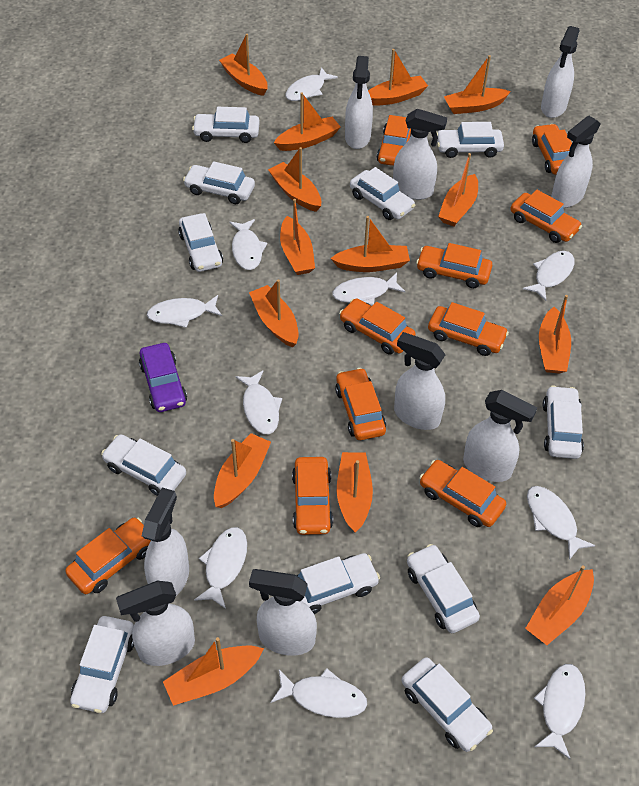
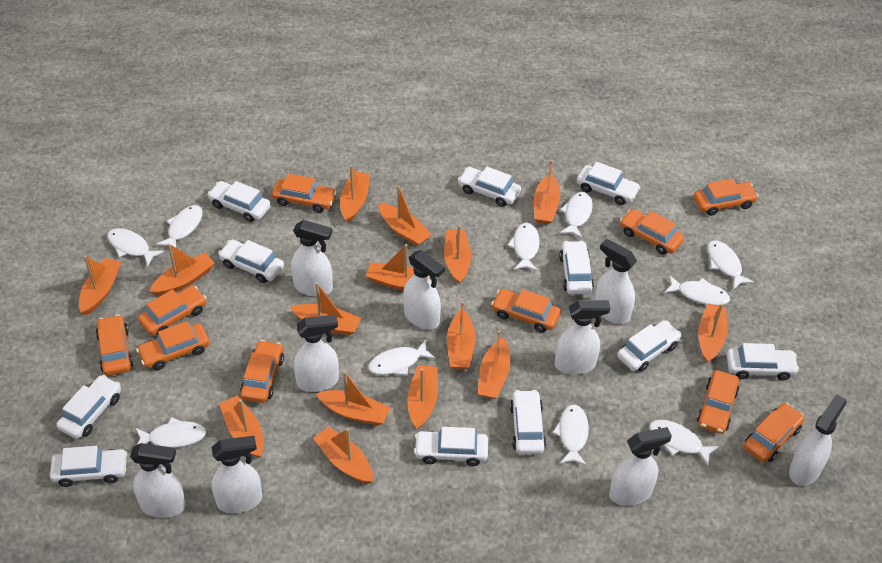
orange boat: 14 -> 15
purple car: 1 -> 0

